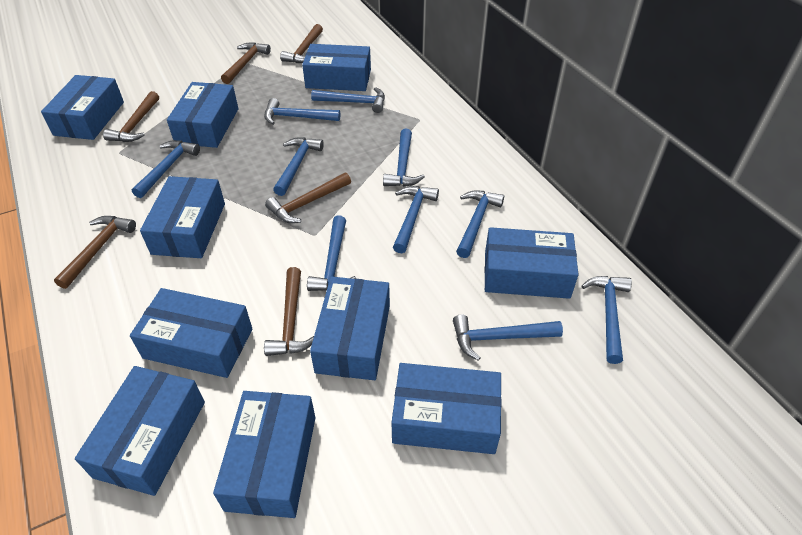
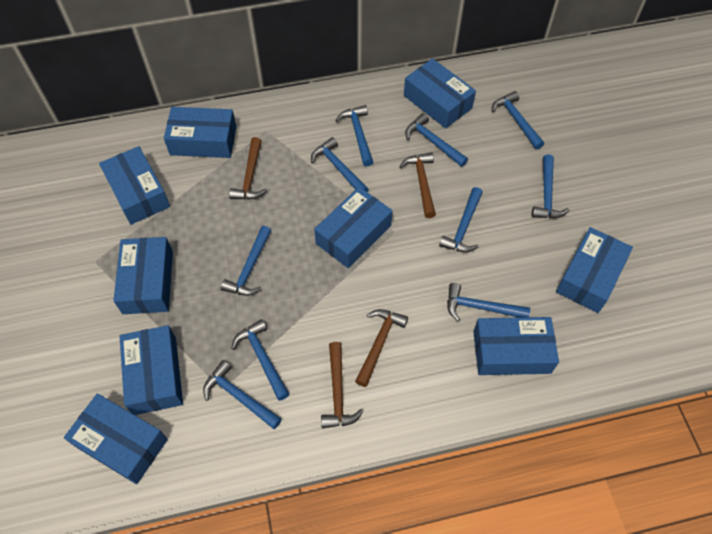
blue box: 10 -> 9
brown hammer: 6 -> 4

